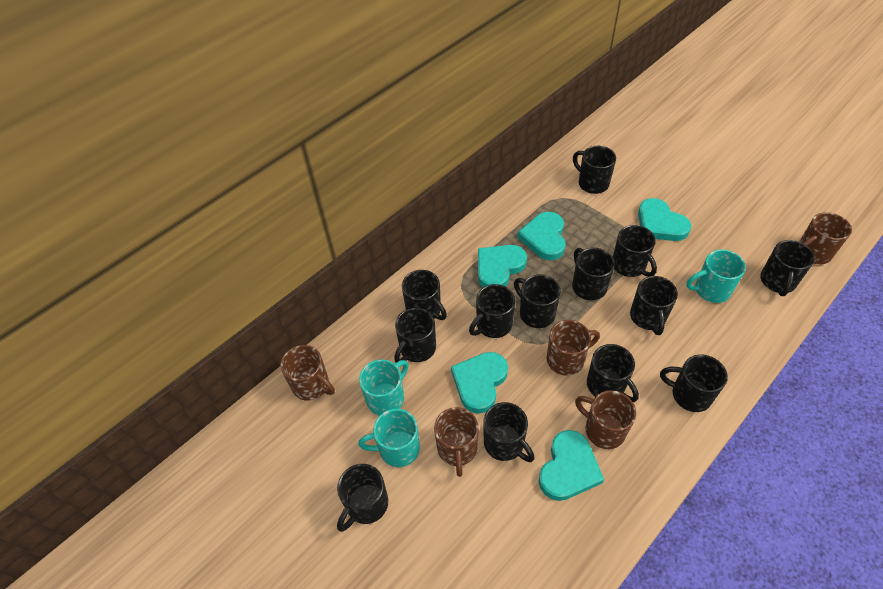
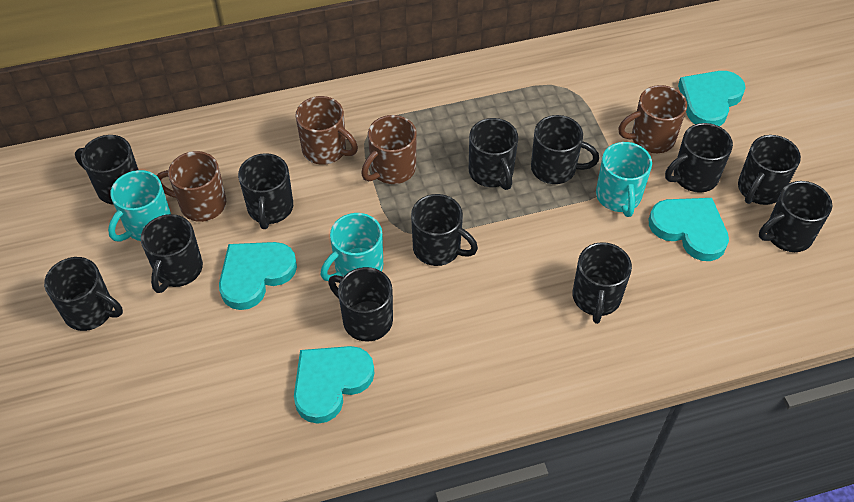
black mug: 13 -> 12
brown mug: 5 -> 4
turquoise heart: 5 -> 4

